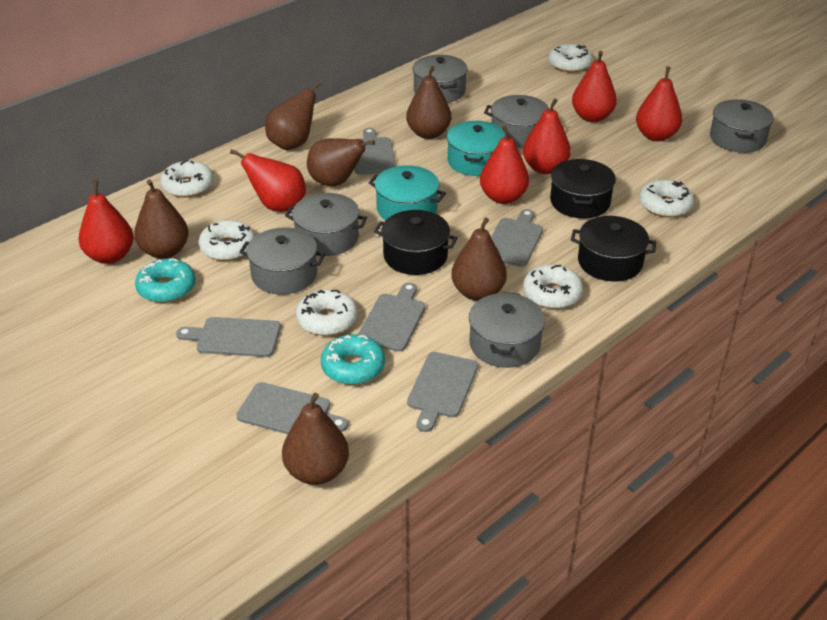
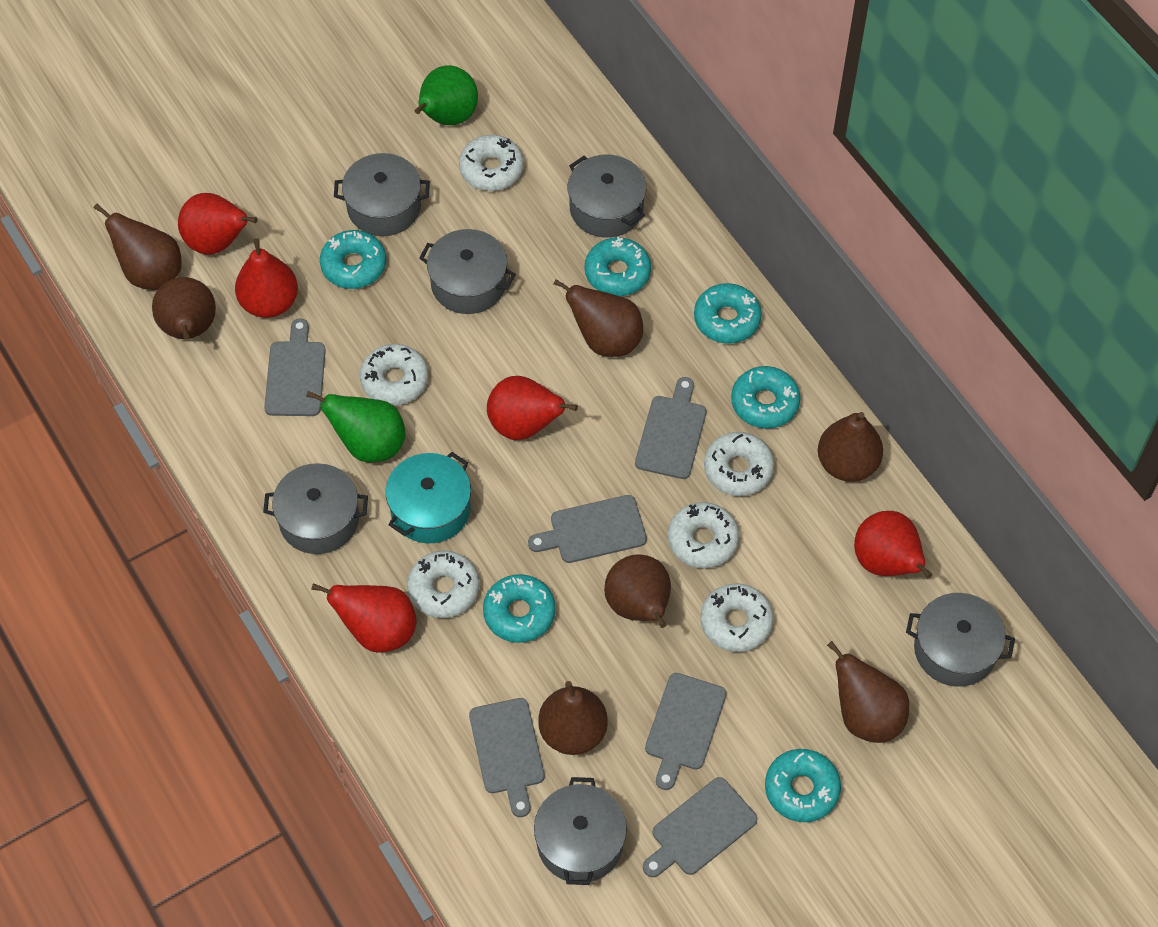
black pot: 3 -> 0
brown pear: 6 -> 7
green pear: 0 -> 2
red pear: 6 -> 5
turquoise donut: 2 -> 6
turquoise pot: 2 -> 1

